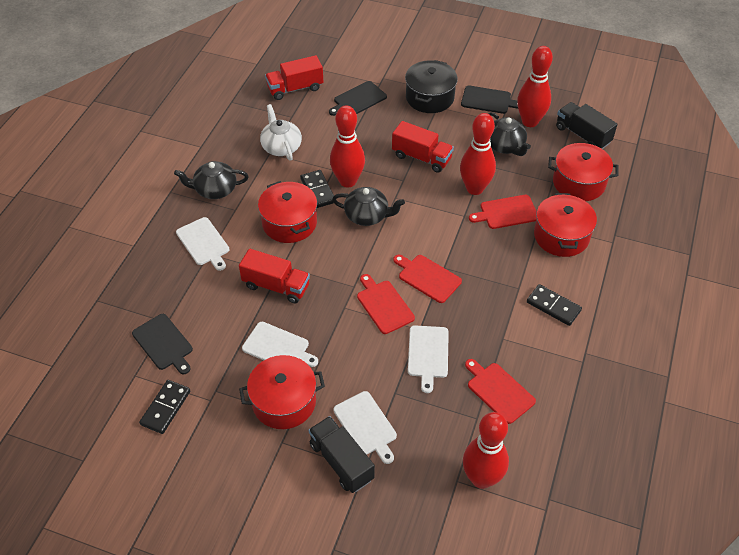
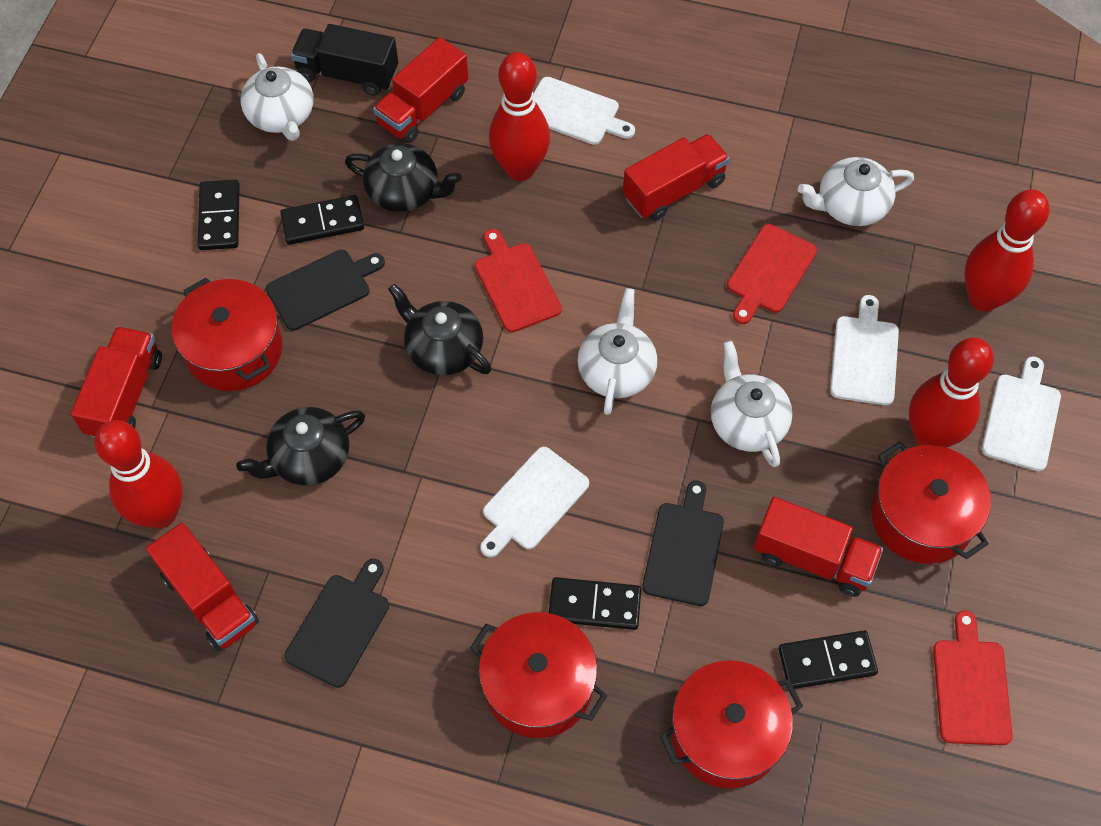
black domino: 3 -> 4
black pot: 1 -> 0
black truck: 2 -> 1
red cutting board: 4 -> 3
red truck: 3 -> 5
white teapot: 1 -> 4

